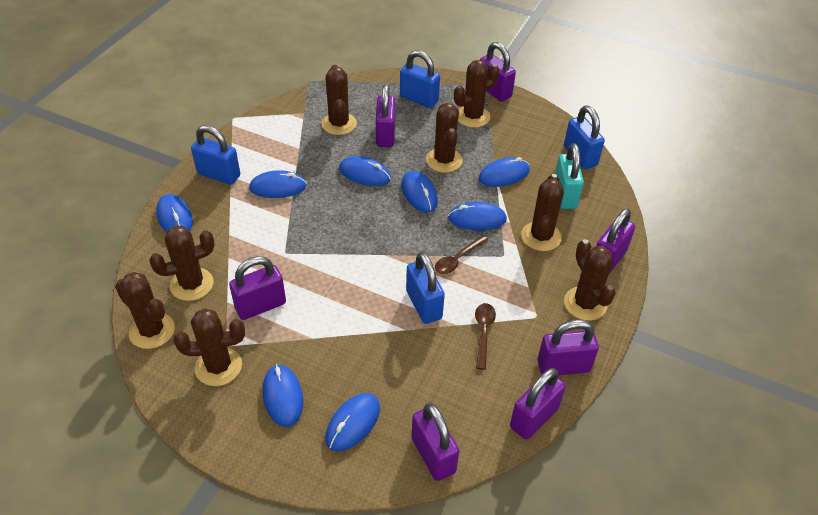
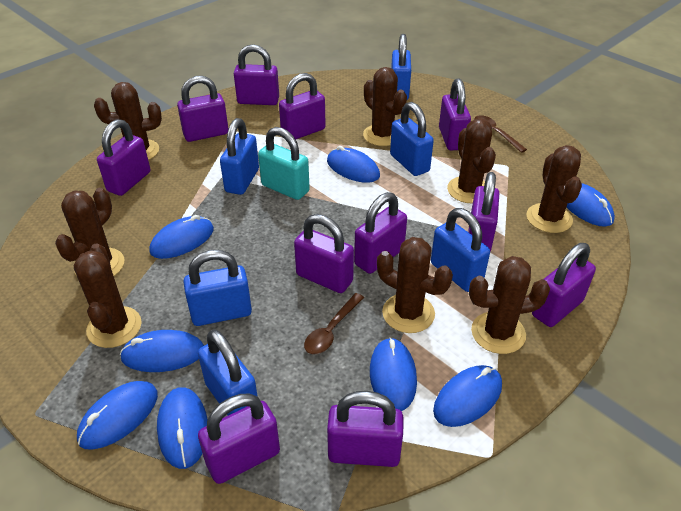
blue padlock: 4 -> 6
purple padlock: 7 -> 11

